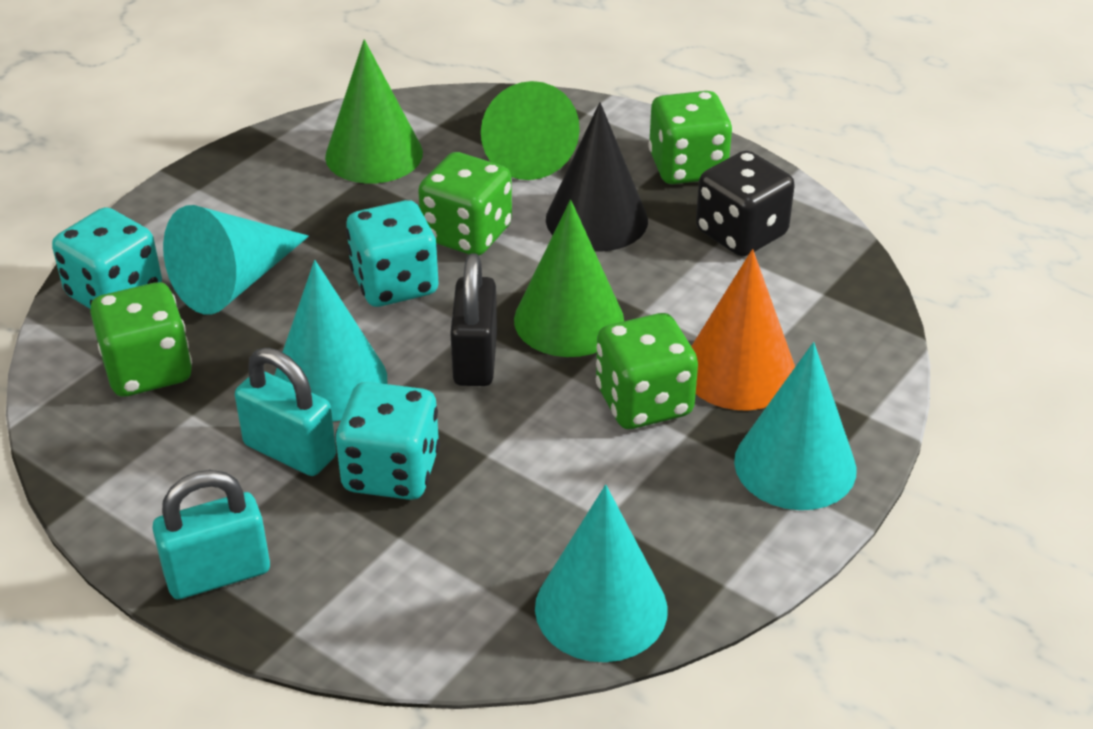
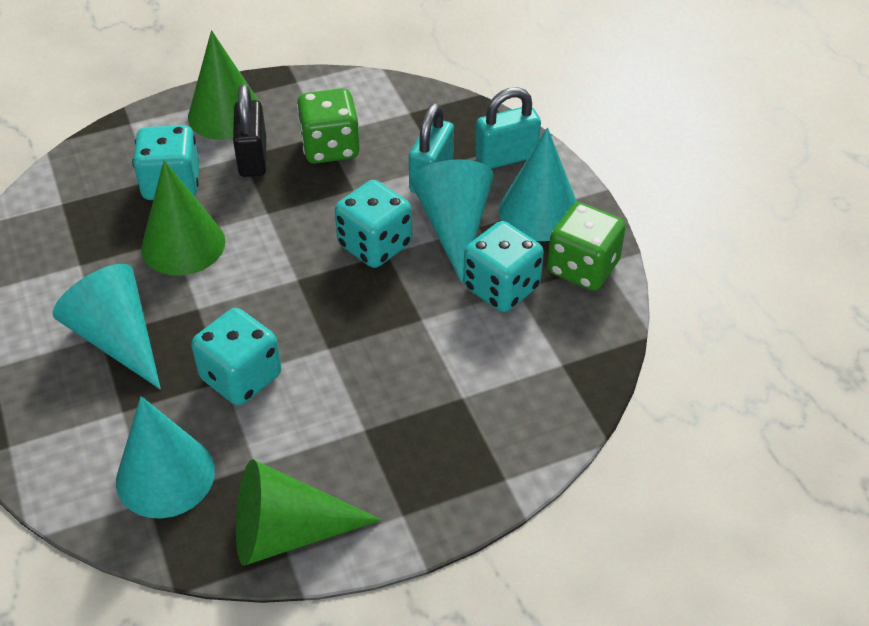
black cone: 1 -> 0
black dice: 1 -> 0
green dice: 4 -> 2
orange cone: 1 -> 0
turquoise dice: 3 -> 4

